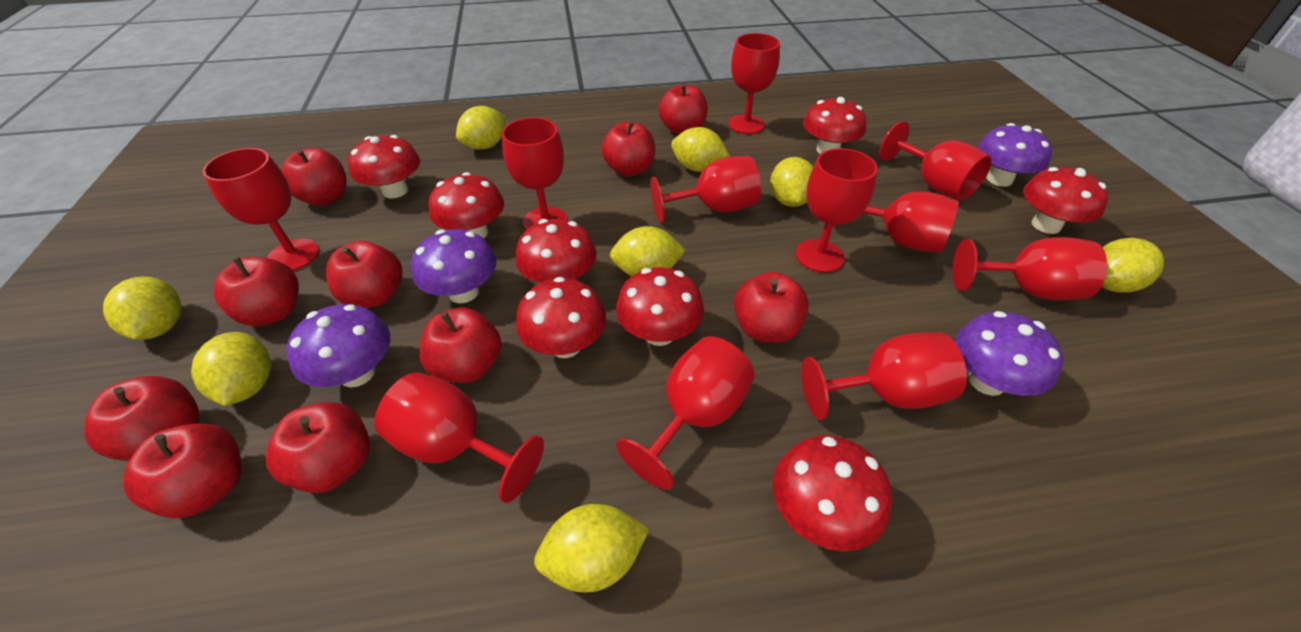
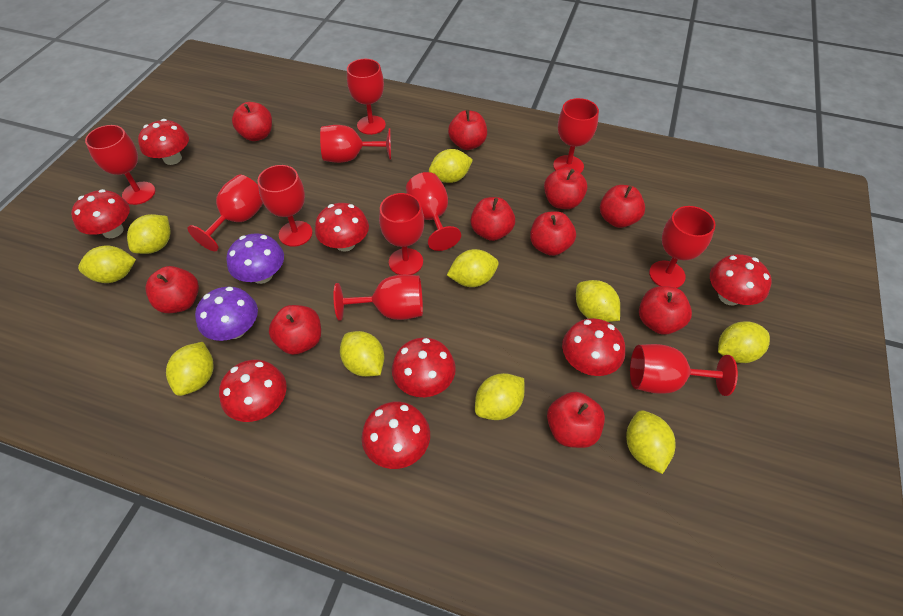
purple mushroom: 4 -> 2
yellow lemon: 8 -> 10

